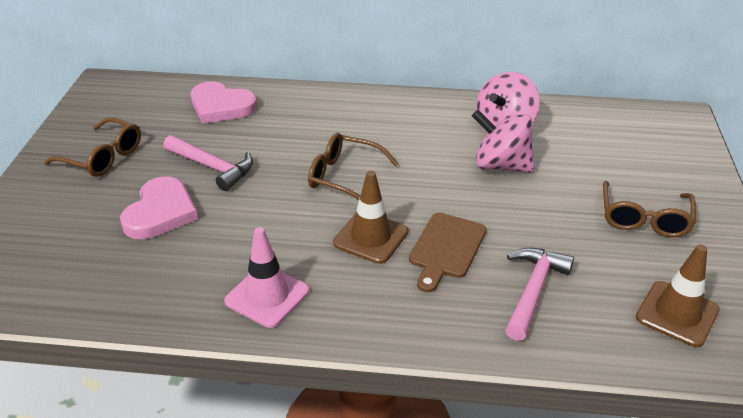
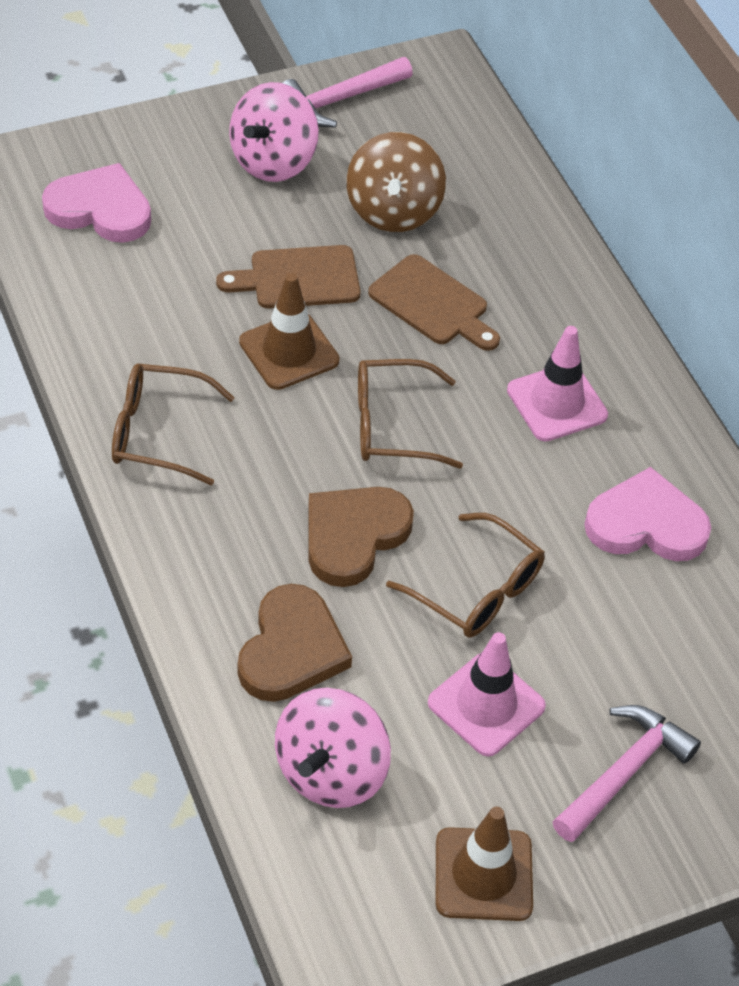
brown cutting board: 1 -> 2
brown heart: 0 -> 2
brown spinning top: 0 -> 1
pink traffic cone: 1 -> 2

